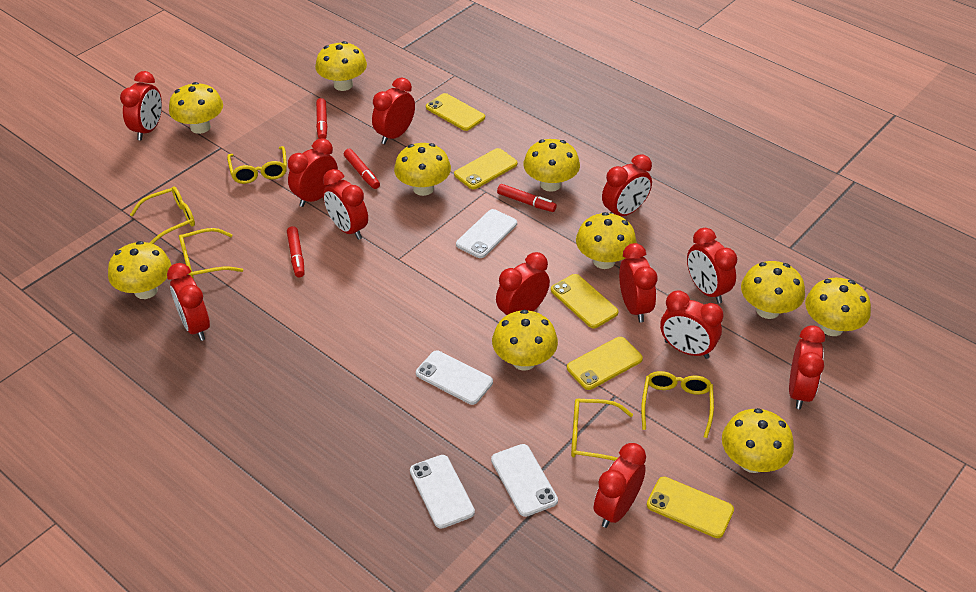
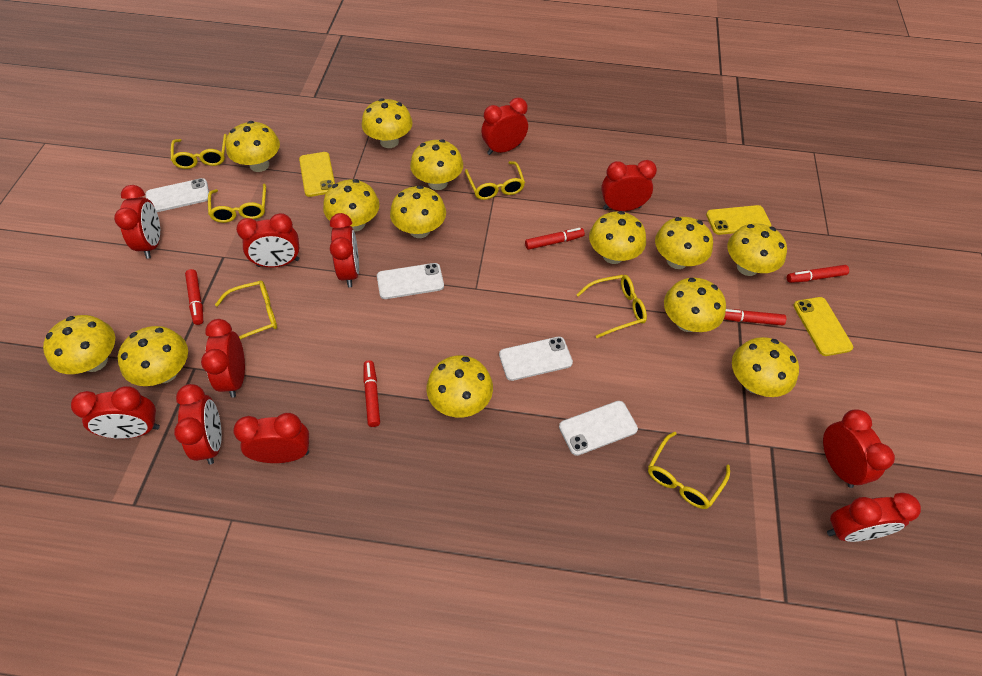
red clock: 12 -> 11
red marker: 4 -> 5
yellow glasses: 5 -> 6
yellow mushroom: 10 -> 13
yellow phone: 5 -> 3

